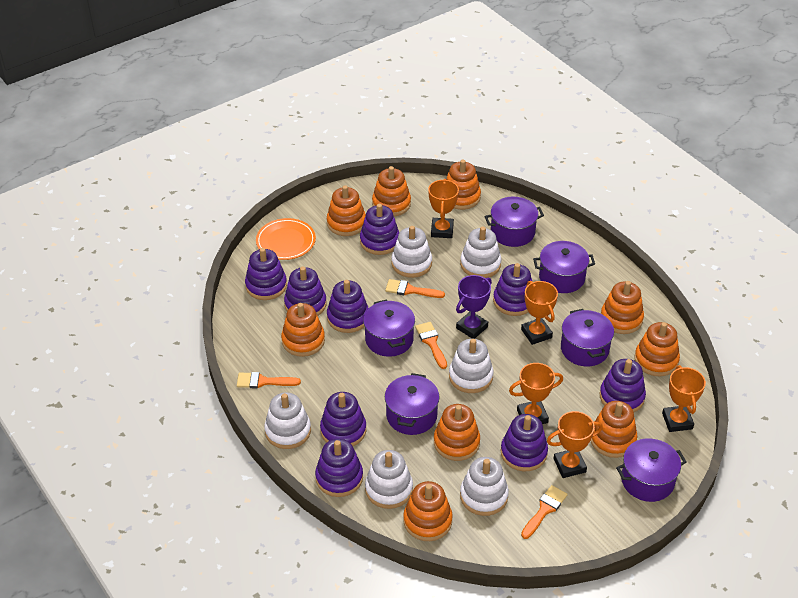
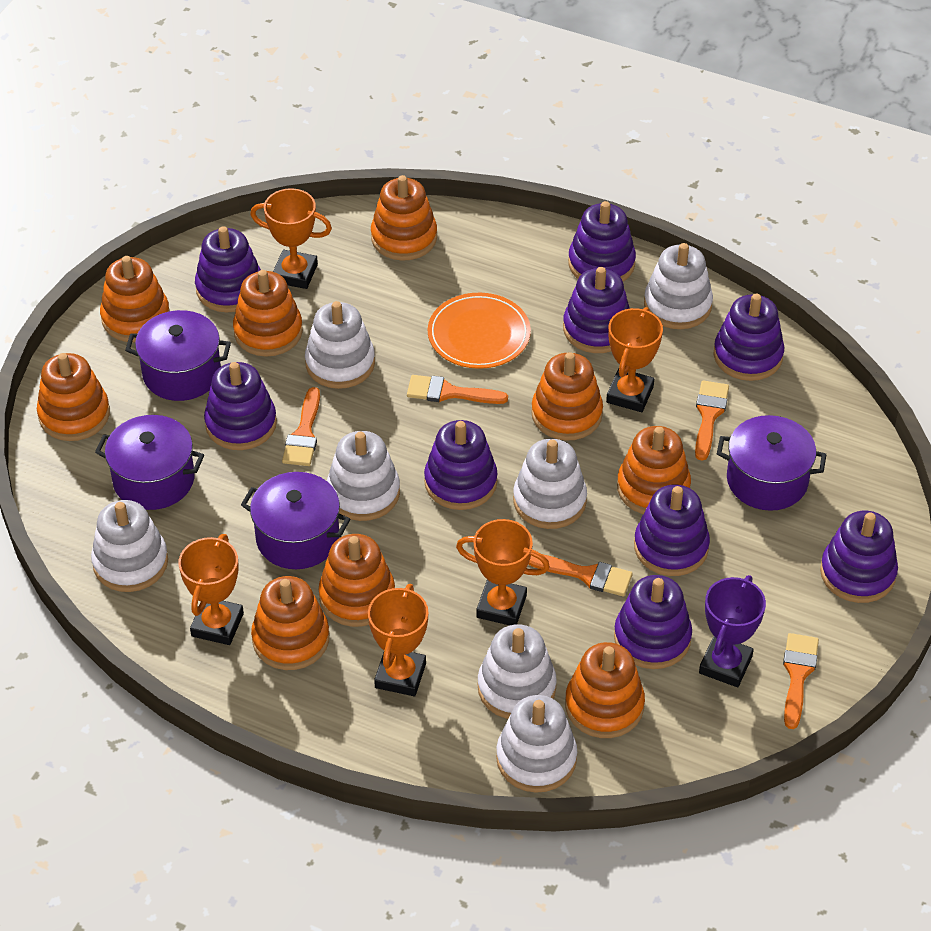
orange brush: 4 -> 5
purple pot: 6 -> 4
white stacking toy: 6 -> 7

